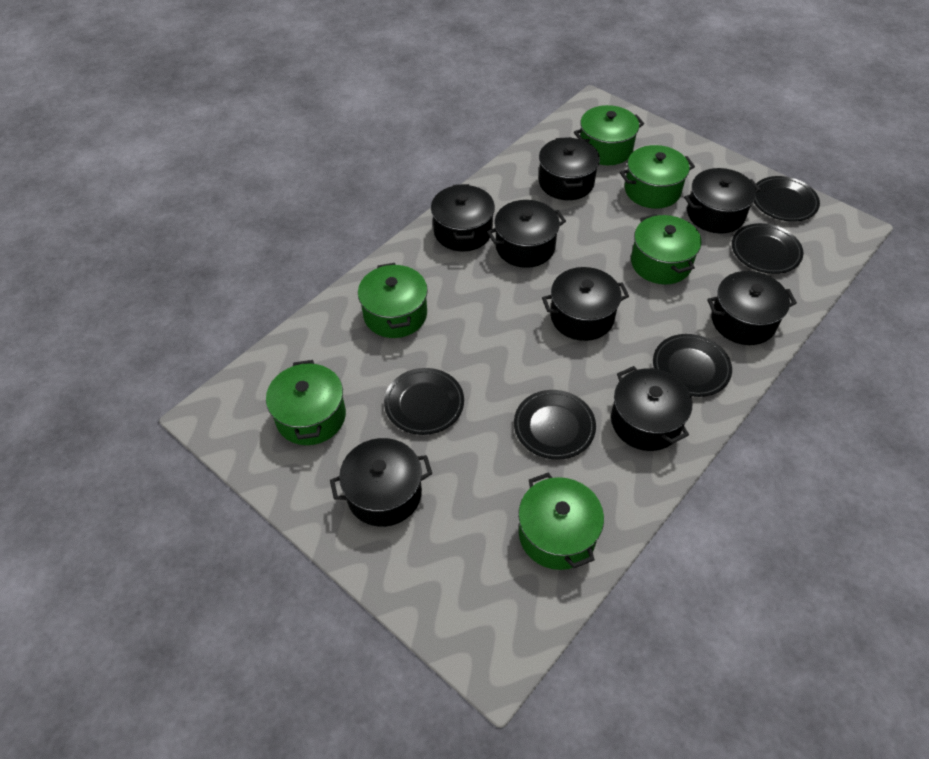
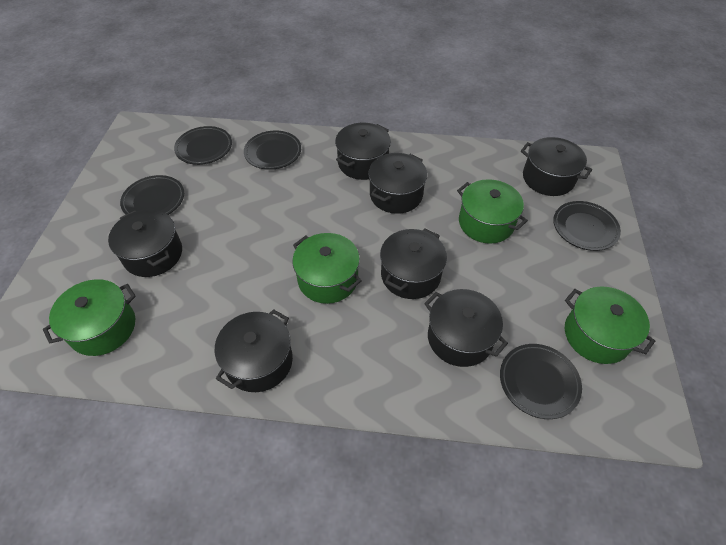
black pot: 8 -> 7
green pot: 6 -> 4

